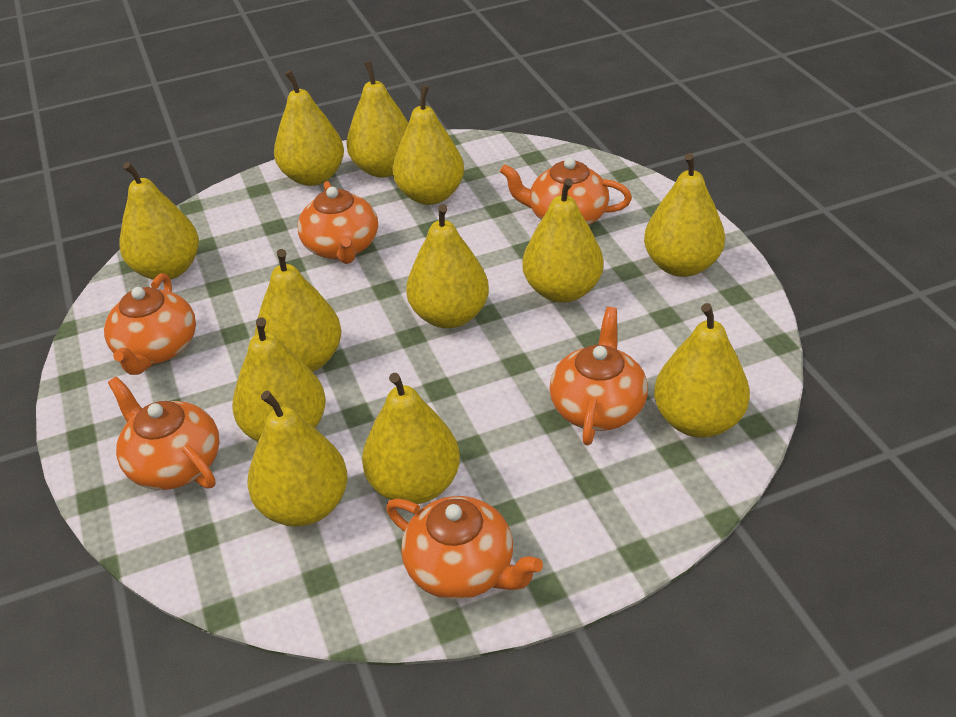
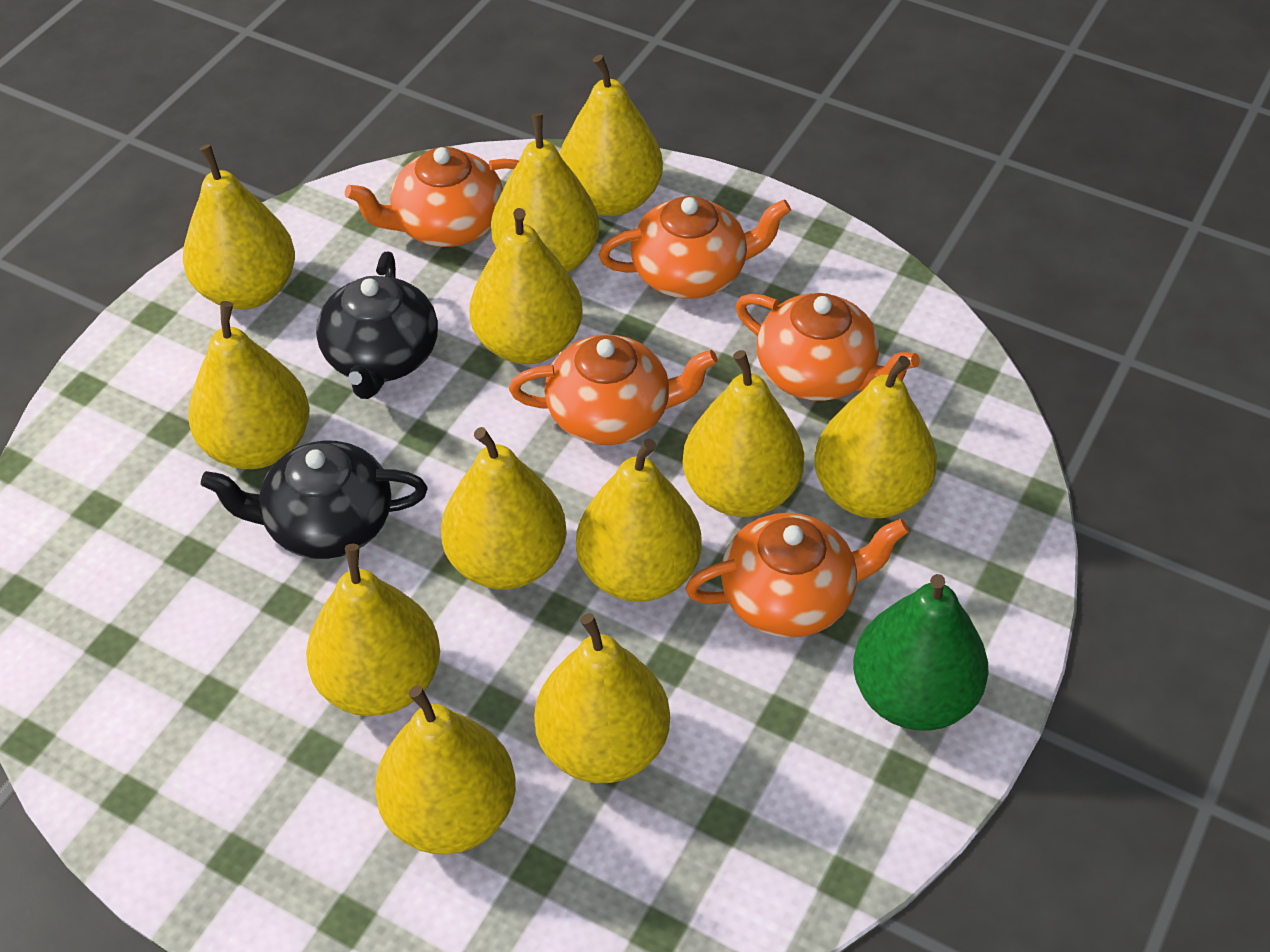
black teapot: 0 -> 2
green pear: 0 -> 1
orange teapot: 6 -> 5

